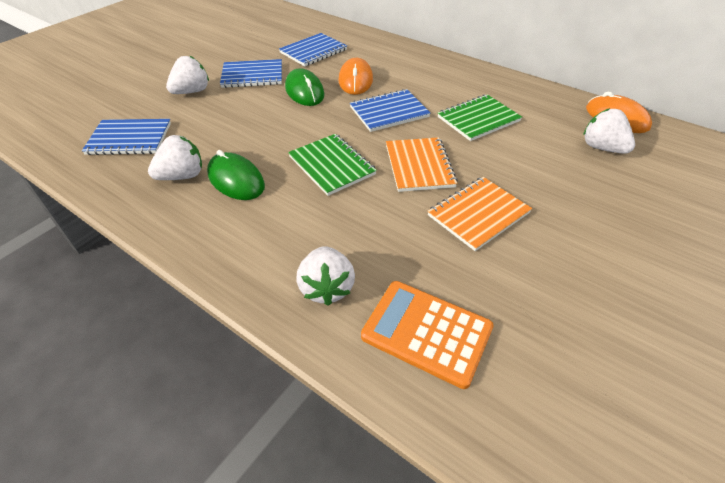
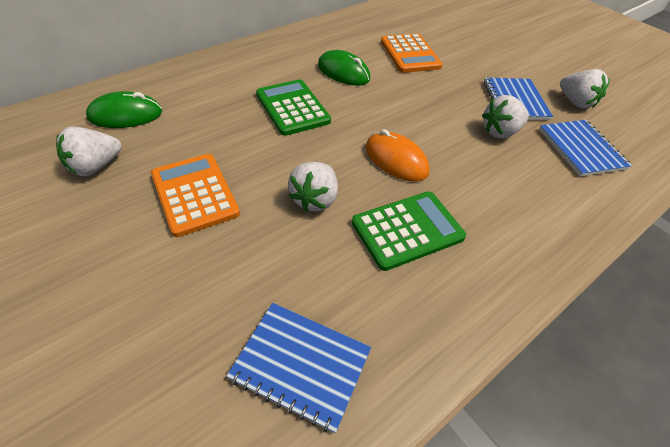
blue notebook: 4 -> 3
green calculator: 0 -> 2
green notebook: 2 -> 0
orange calculator: 1 -> 2
orange mouse: 2 -> 1
orange notebook: 2 -> 0

